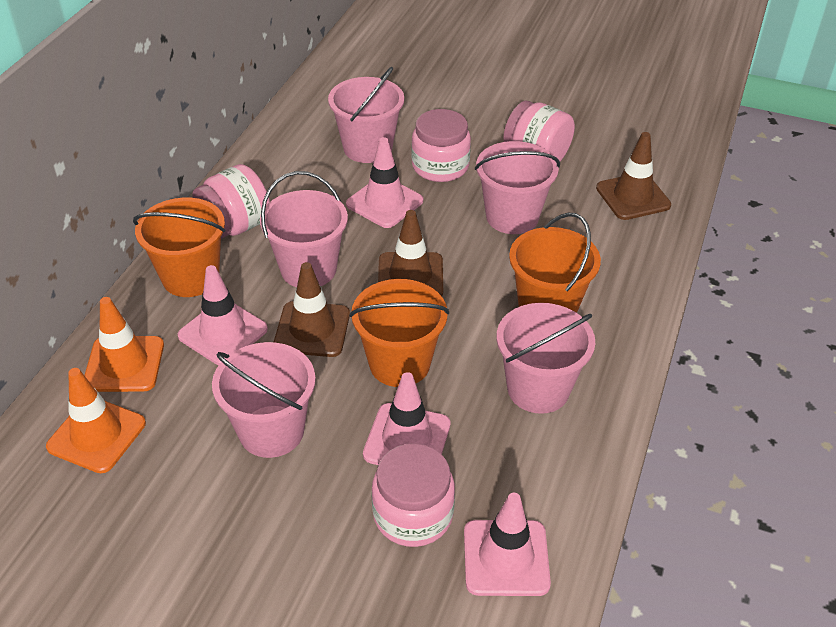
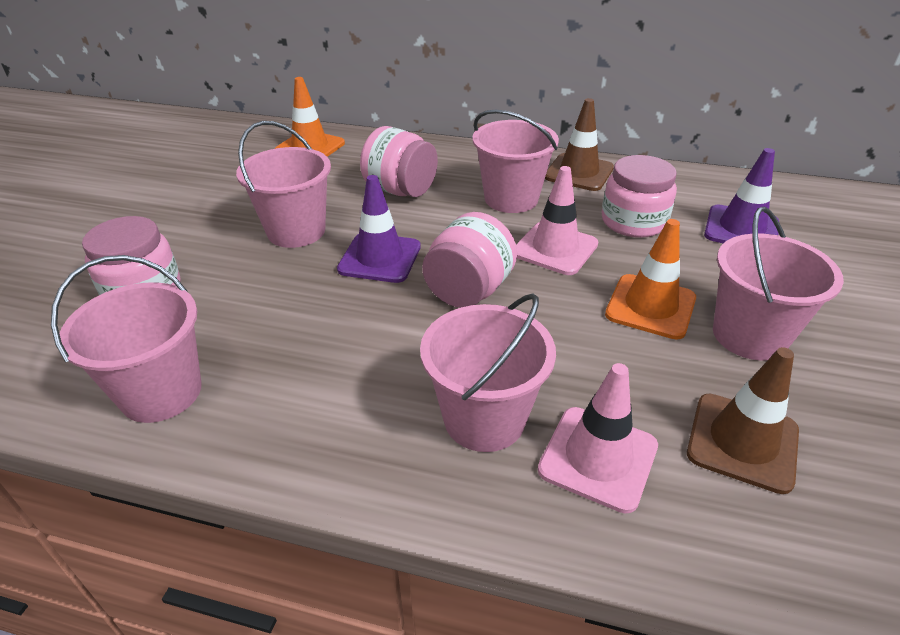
brown traffic cone: 3 -> 2
orange bucket: 3 -> 0
pink traffic cone: 4 -> 2
purple traffic cone: 0 -> 2

